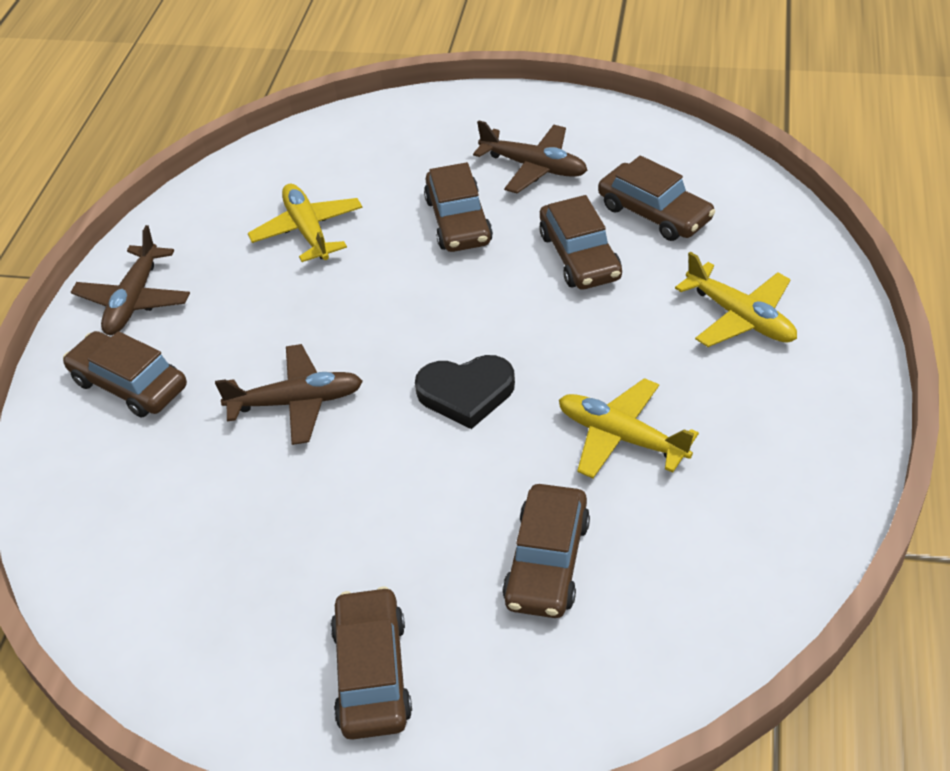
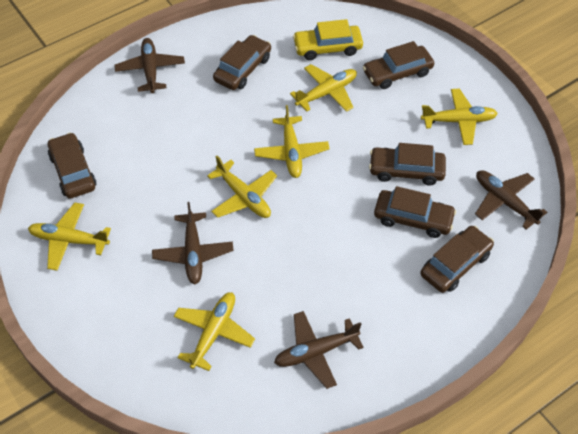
black heart: 1 -> 0
brown plane: 3 -> 4
yellow car: 0 -> 1
yellow plane: 3 -> 6

